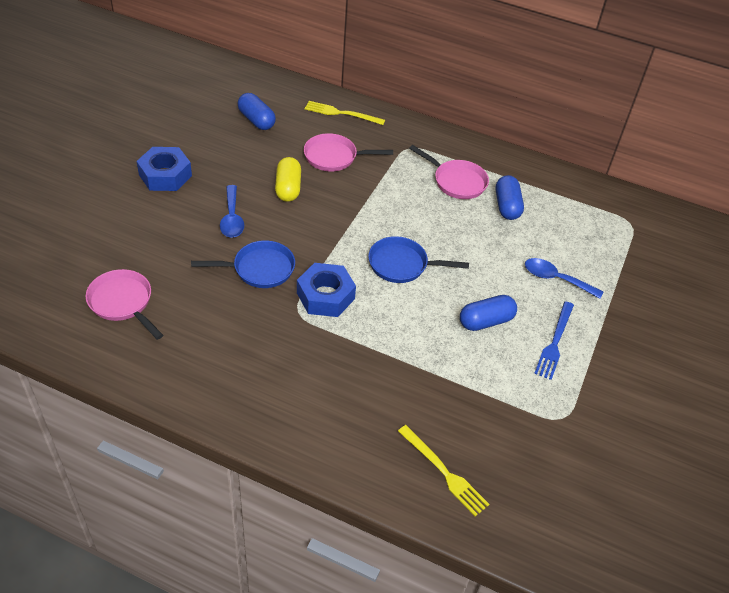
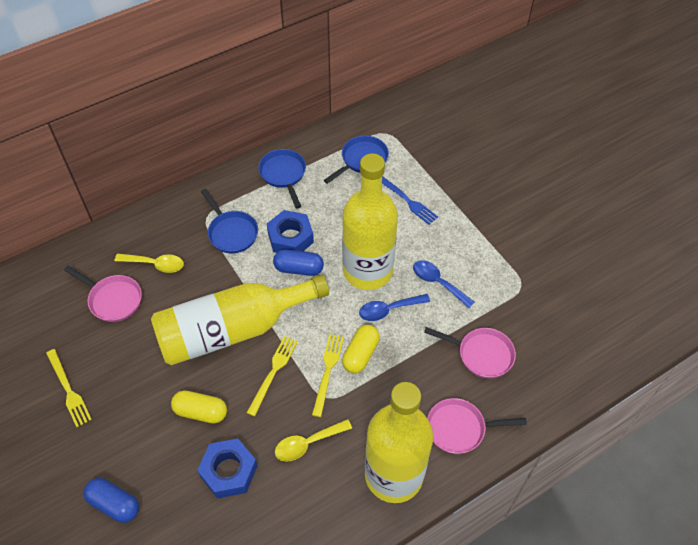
blue capsule: 3 -> 2
blue pan: 2 -> 3
yellow bottle: 0 -> 3
yellow capsule: 1 -> 2
yellow fork: 2 -> 3
yellow spoon: 0 -> 2

